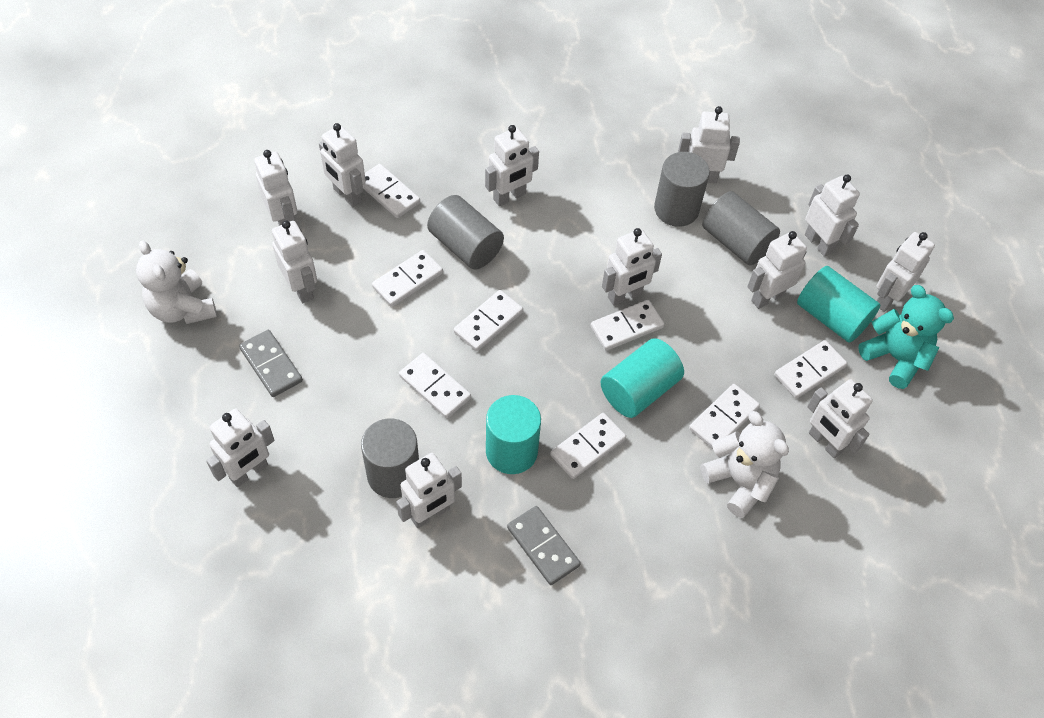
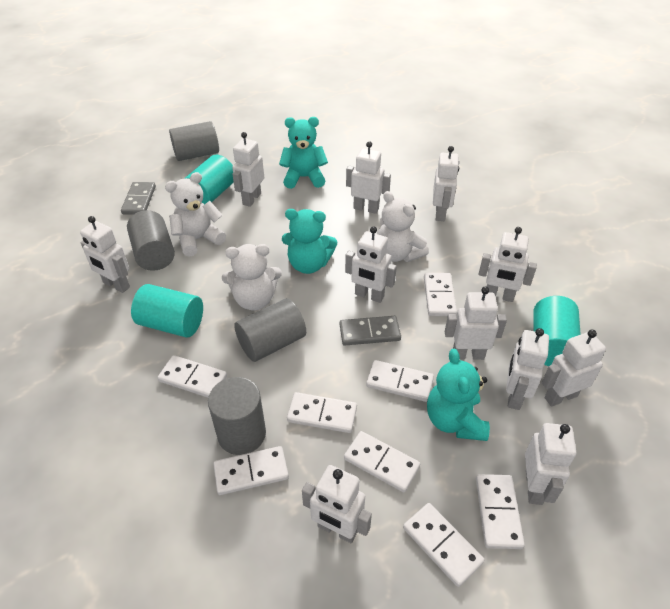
turquoise teddy bear: 1 -> 3
white robot: 12 -> 11
white teddy bear: 2 -> 3

